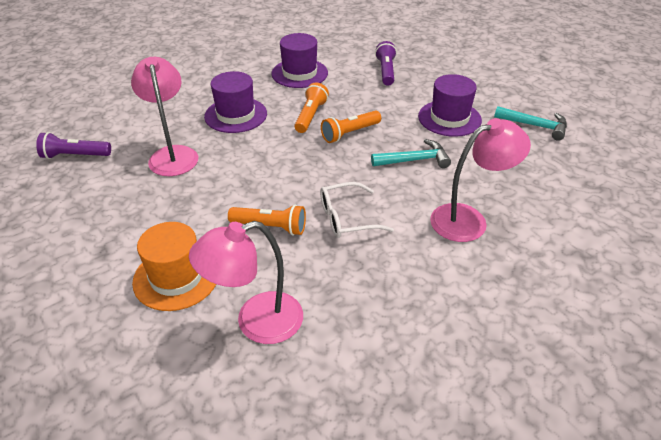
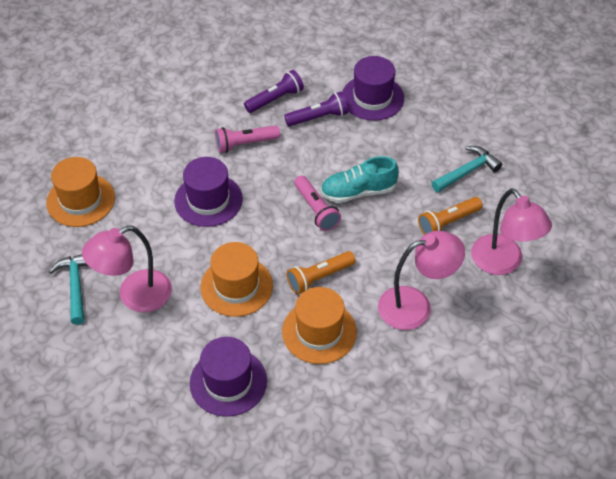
orange flashlight: 3 -> 2
orange hat: 1 -> 3
pink flashlight: 0 -> 2
turquoise shoe: 0 -> 1
white glasses: 1 -> 0

